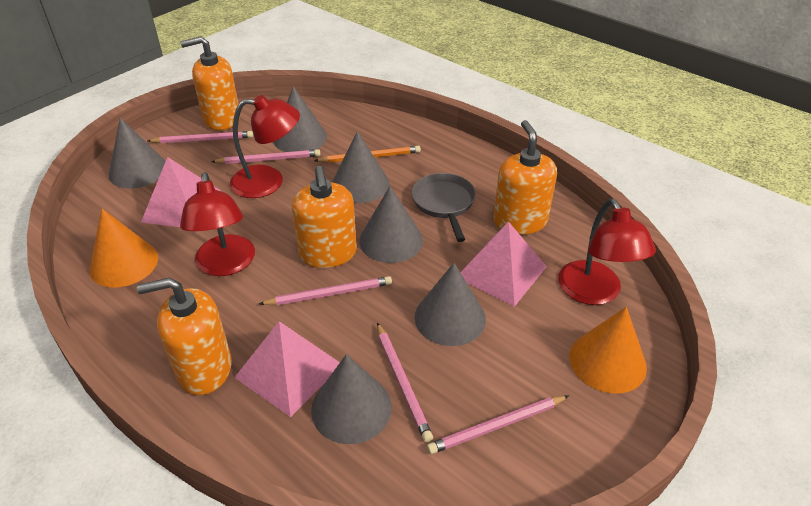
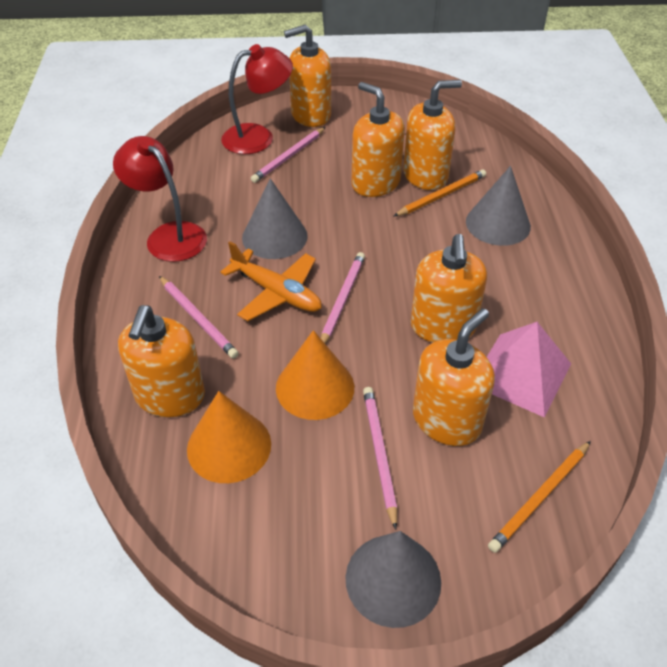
grey cone: 6 -> 3
grey pan: 1 -> 0
orange pencil: 1 -> 2
orange plane: 0 -> 1
orange soap dispenser: 4 -> 6
pink pencil: 5 -> 4
pink pyramid: 3 -> 1
red lamp: 3 -> 2

